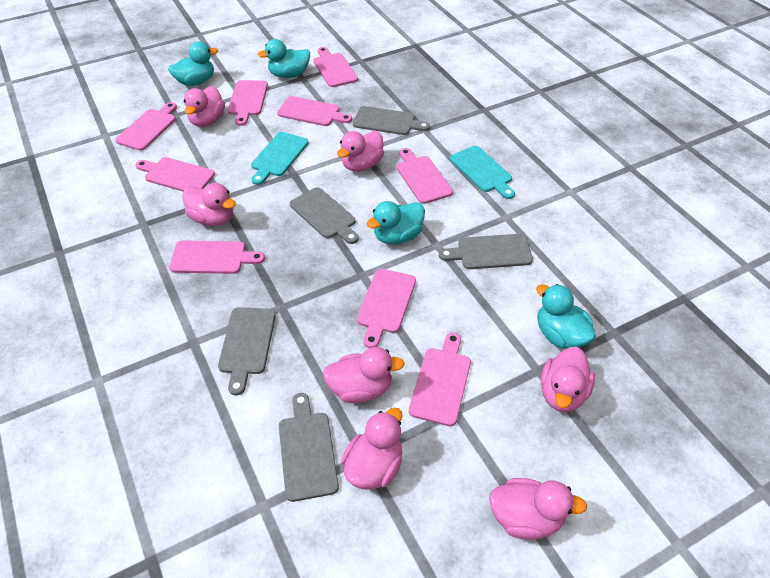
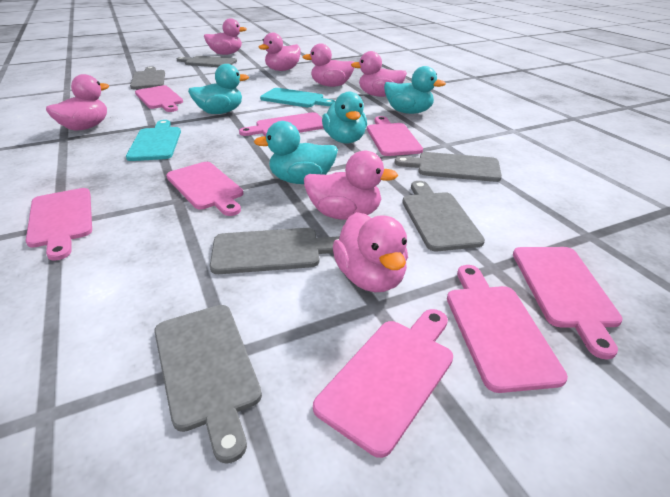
grey cutting board: 5 -> 6
pink cutting board: 9 -> 8

